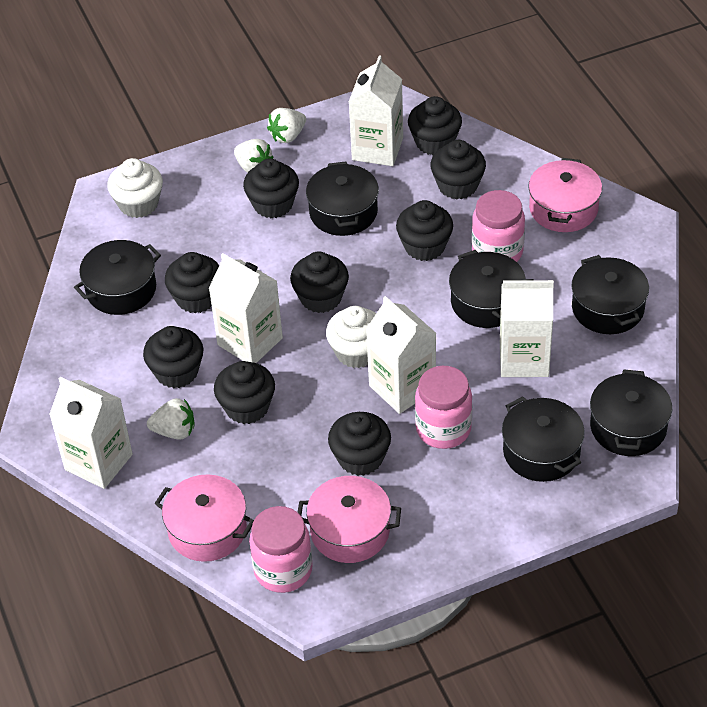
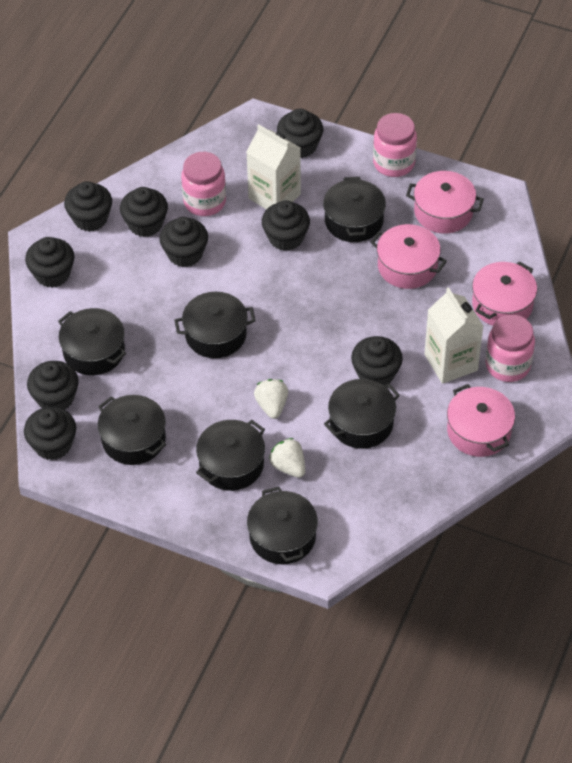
black pot: 6 -> 7
pink pot: 3 -> 4
white carton: 5 -> 2
white cupcake: 2 -> 0
white strawberry: 3 -> 2

